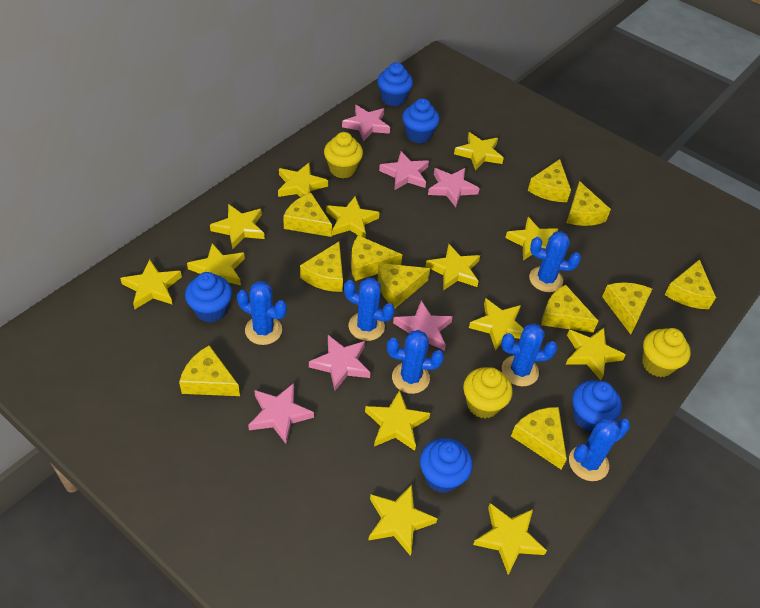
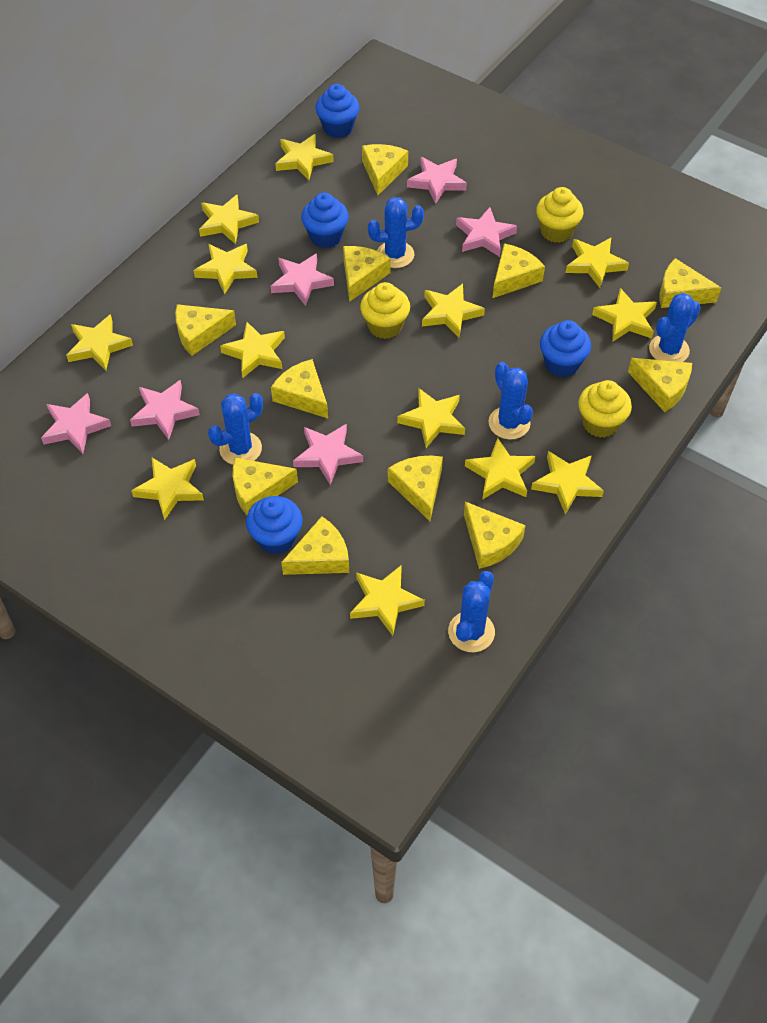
blue cactus: 6 -> 5
blue cupcake: 5 -> 4

